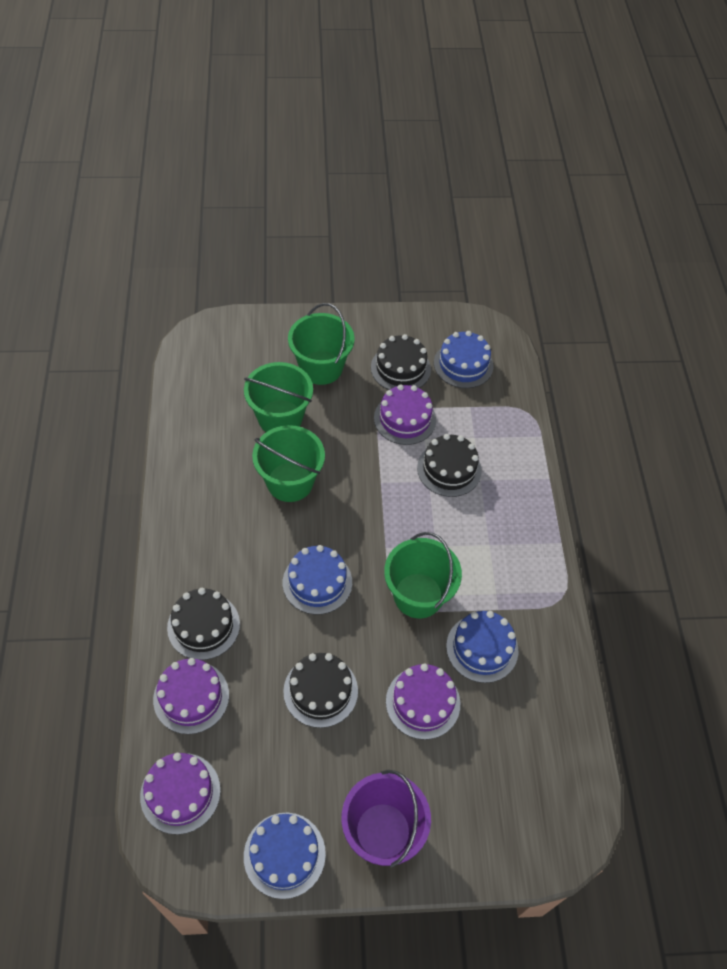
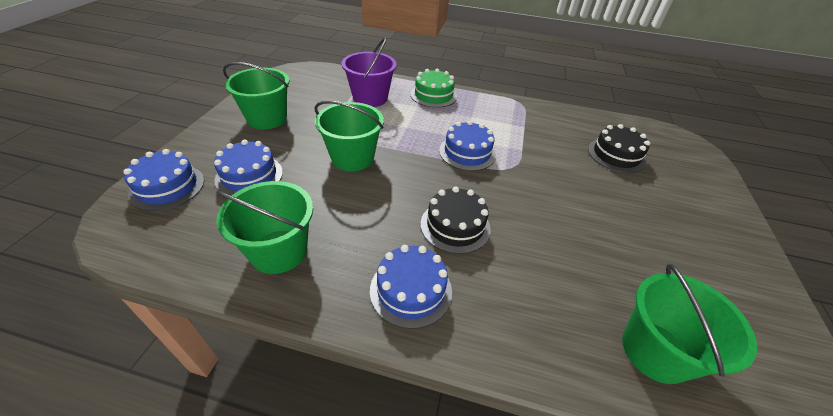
black cake: 4 -> 2
green cake: 0 -> 1
purple cake: 4 -> 0

